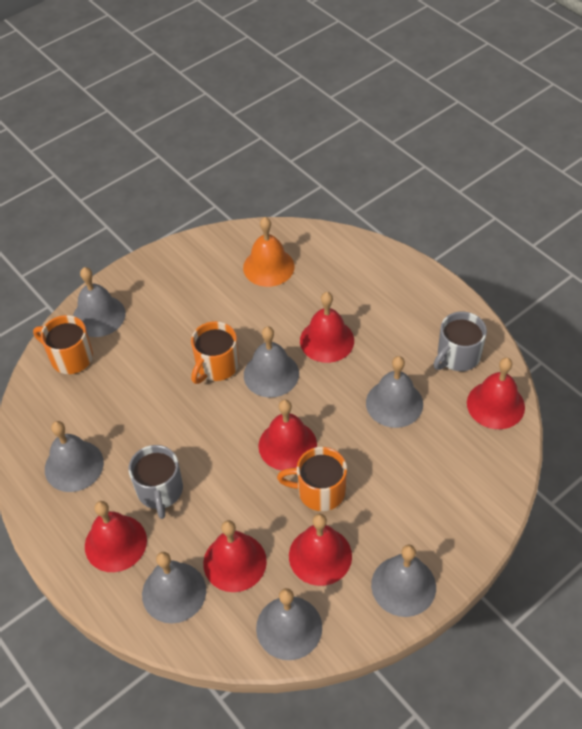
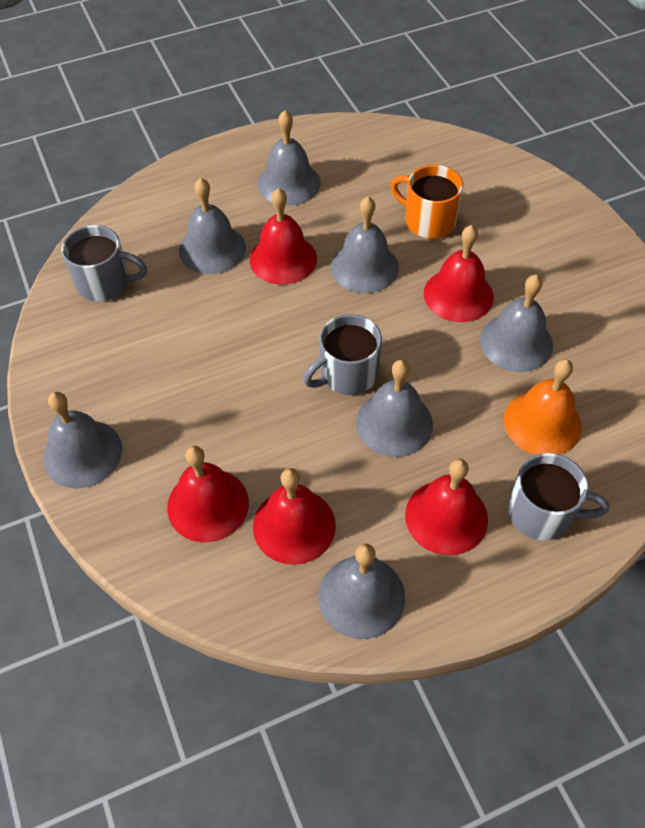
grey mug: 2 -> 3
orange mug: 3 -> 1
red bell: 6 -> 5

